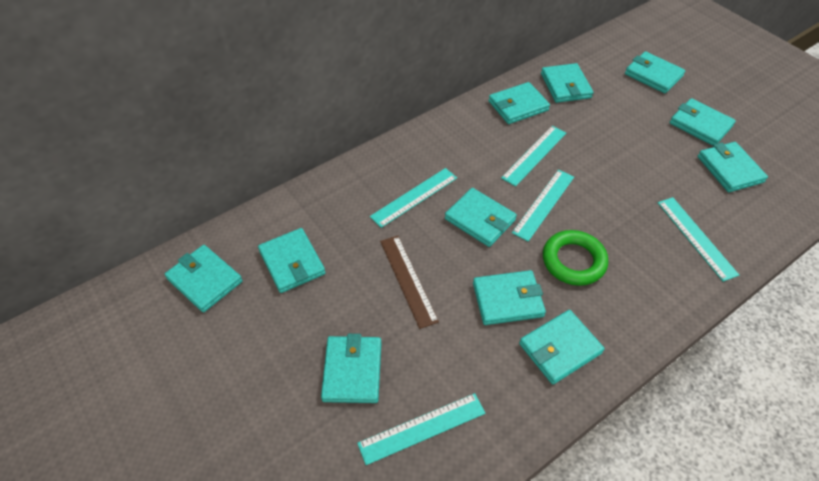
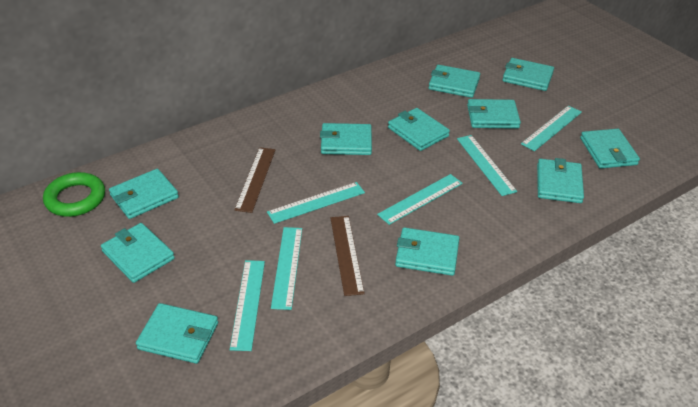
brown ruler: 1 -> 2
turquoise ruler: 5 -> 6

